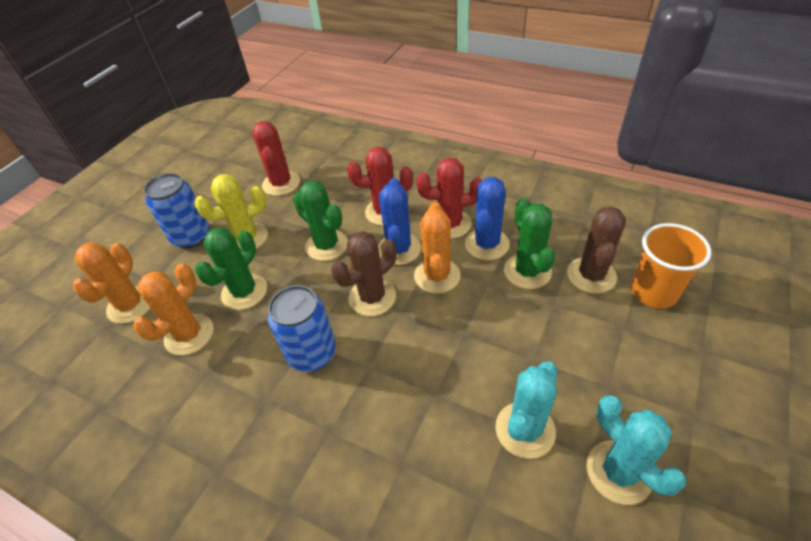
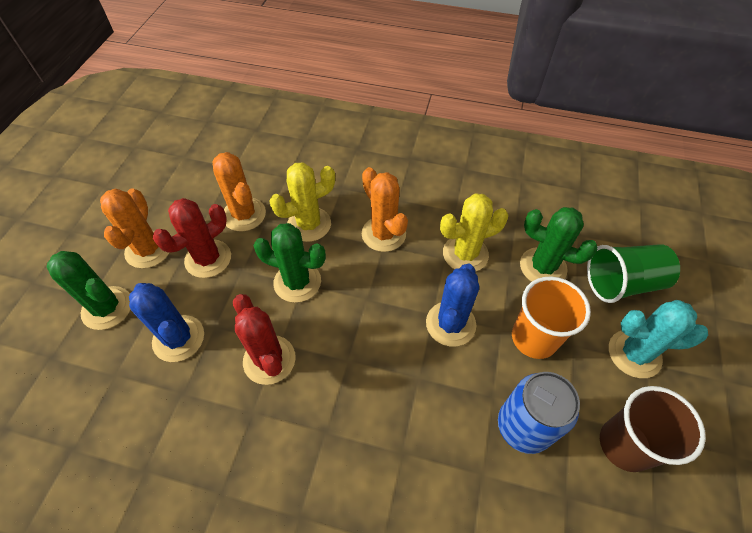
blue can: 2 -> 1
brown cactus: 2 -> 0
brown cup: 0 -> 1
green cup: 0 -> 1
red cactus: 3 -> 2
turquoise cactus: 2 -> 1
yellow cactus: 1 -> 2

